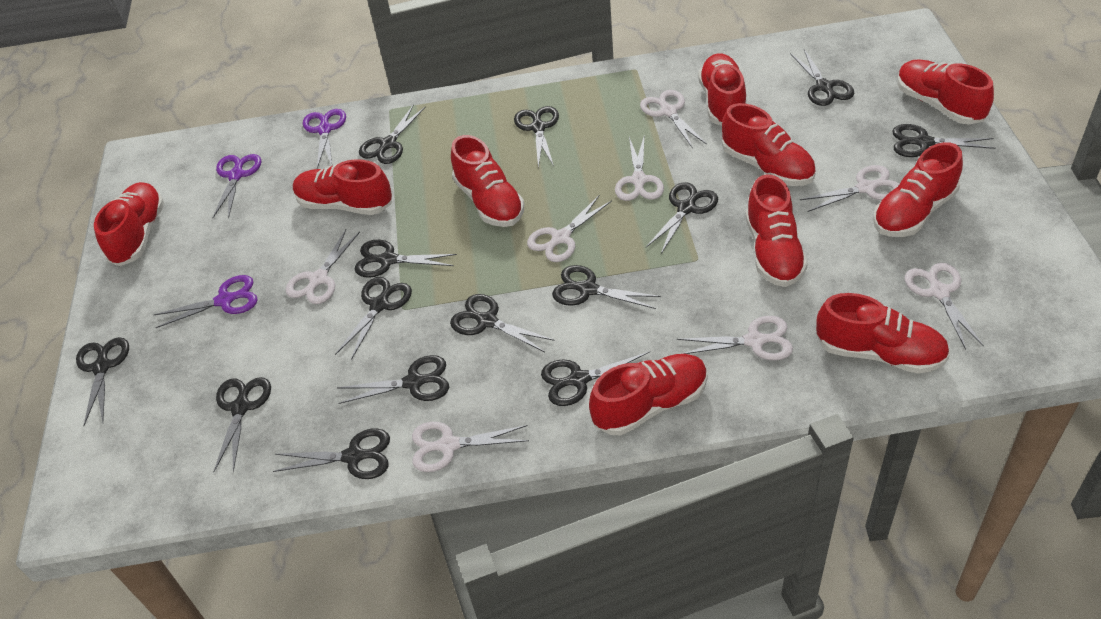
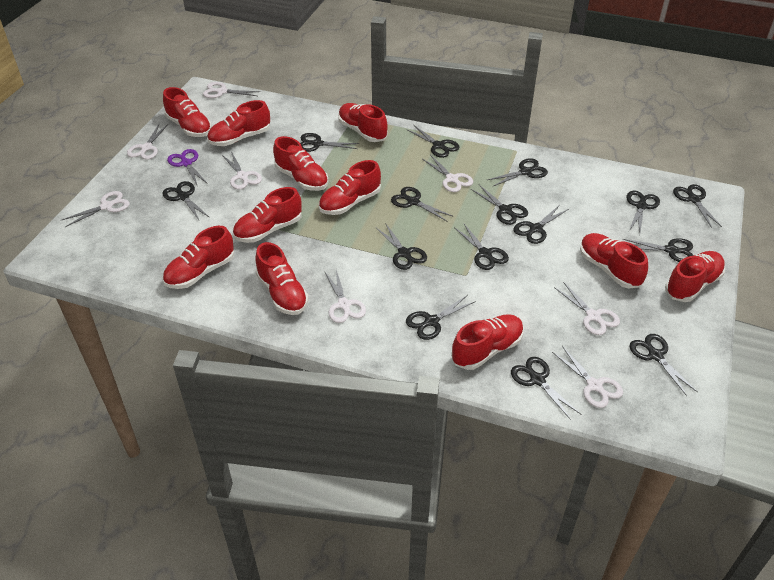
black scissors: 14 -> 15
purple scissors: 3 -> 1
red shoe: 10 -> 11

